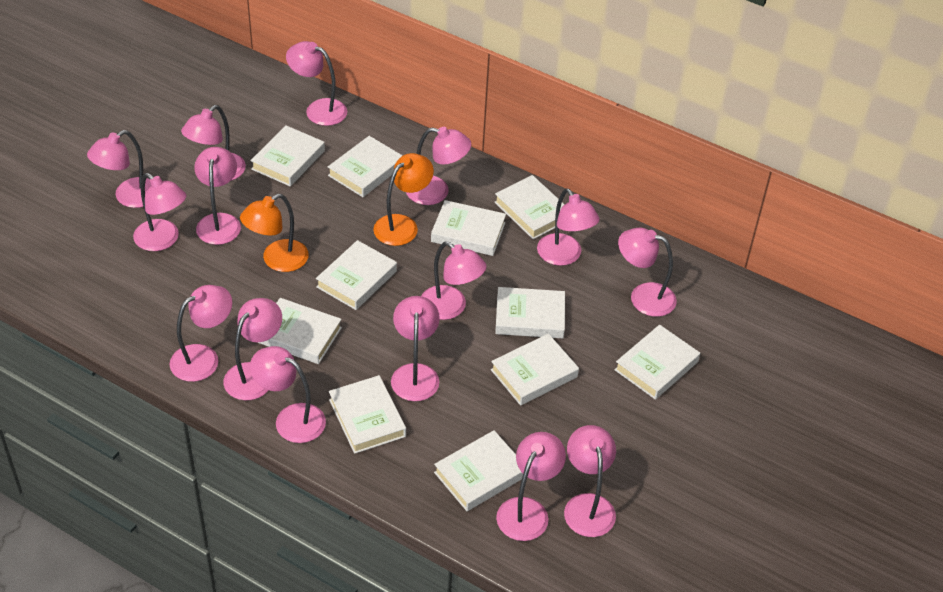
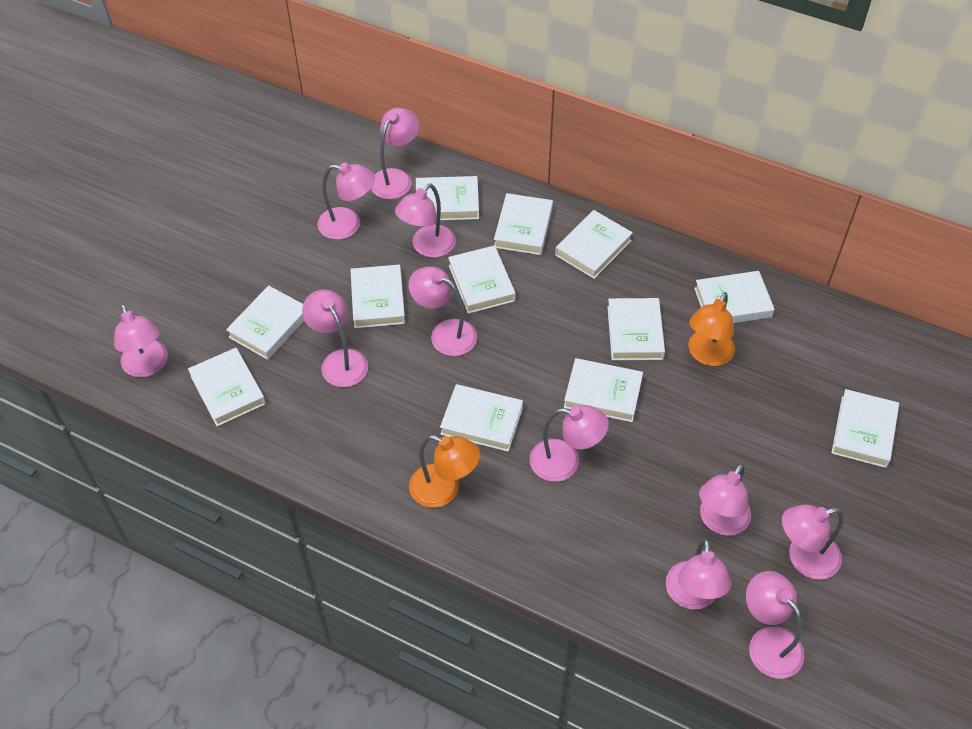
pink lamp: 15 -> 11
white book: 11 -> 12

